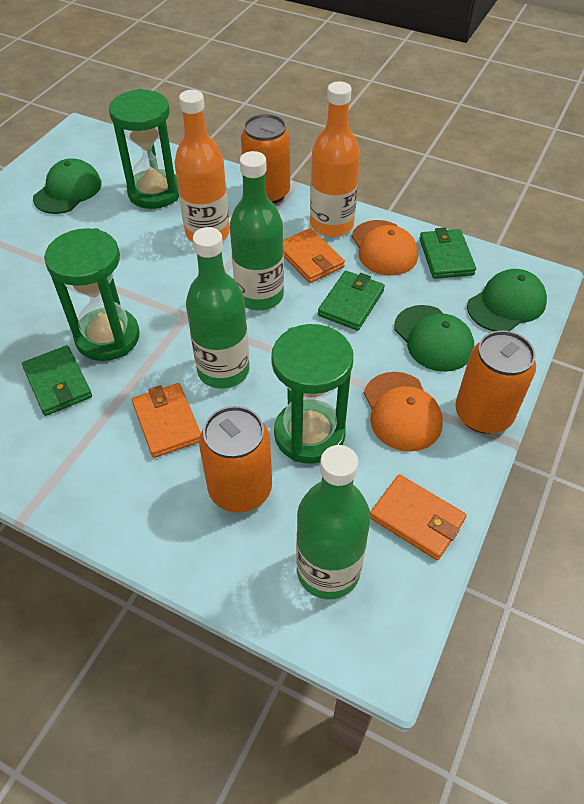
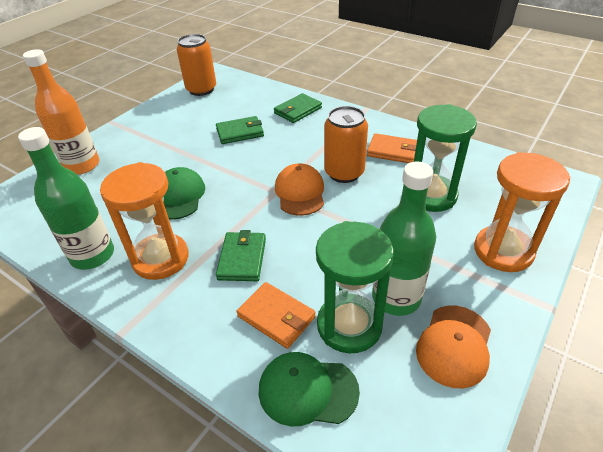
green bottle: 3 -> 2
green cap: 3 -> 2
green hourglass: 3 -> 2
orange bottle: 2 -> 1
orange can: 3 -> 2
orange hourglass: 0 -> 2
orange wallet: 3 -> 2

